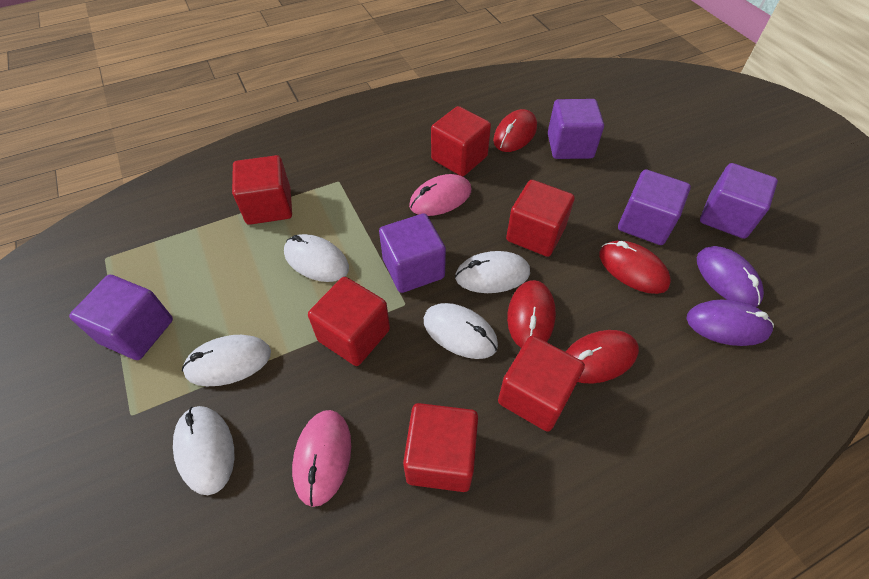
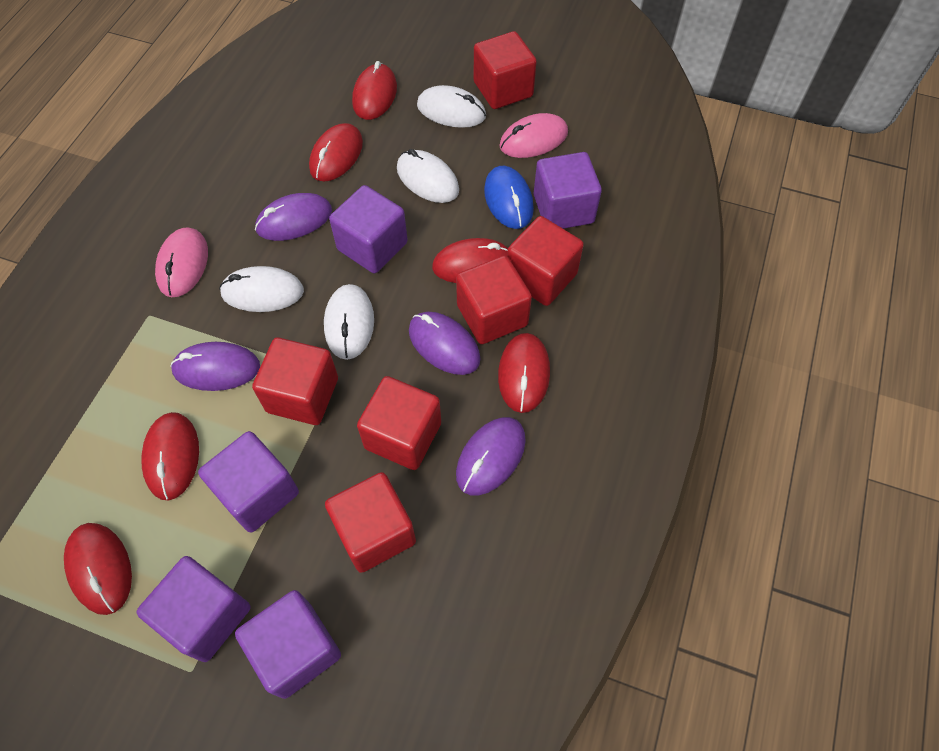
blue mouse: 0 -> 1
purple mouse: 2 -> 4
red mouse: 4 -> 6
white mouse: 5 -> 4

